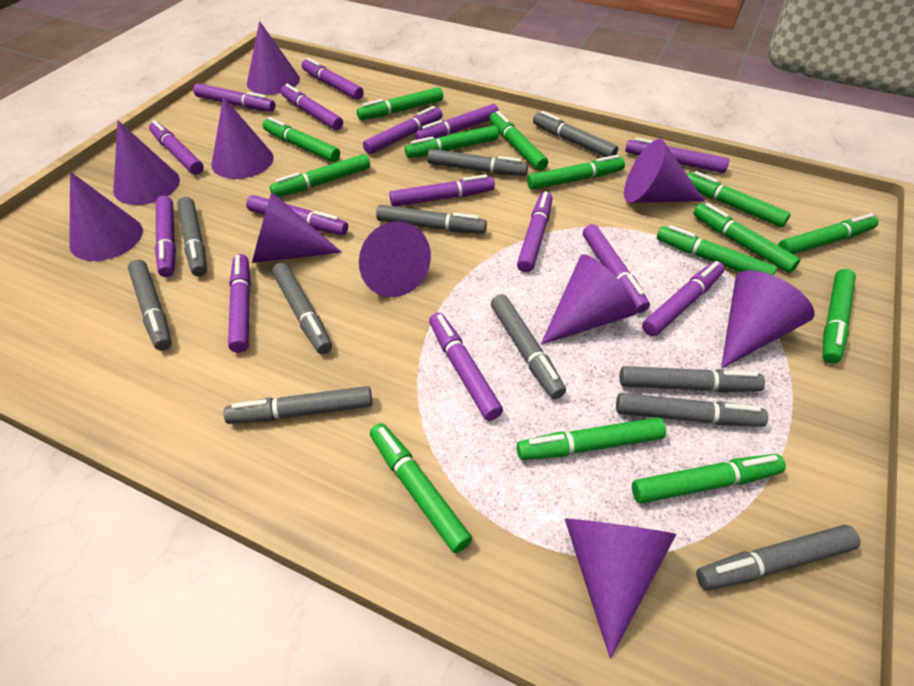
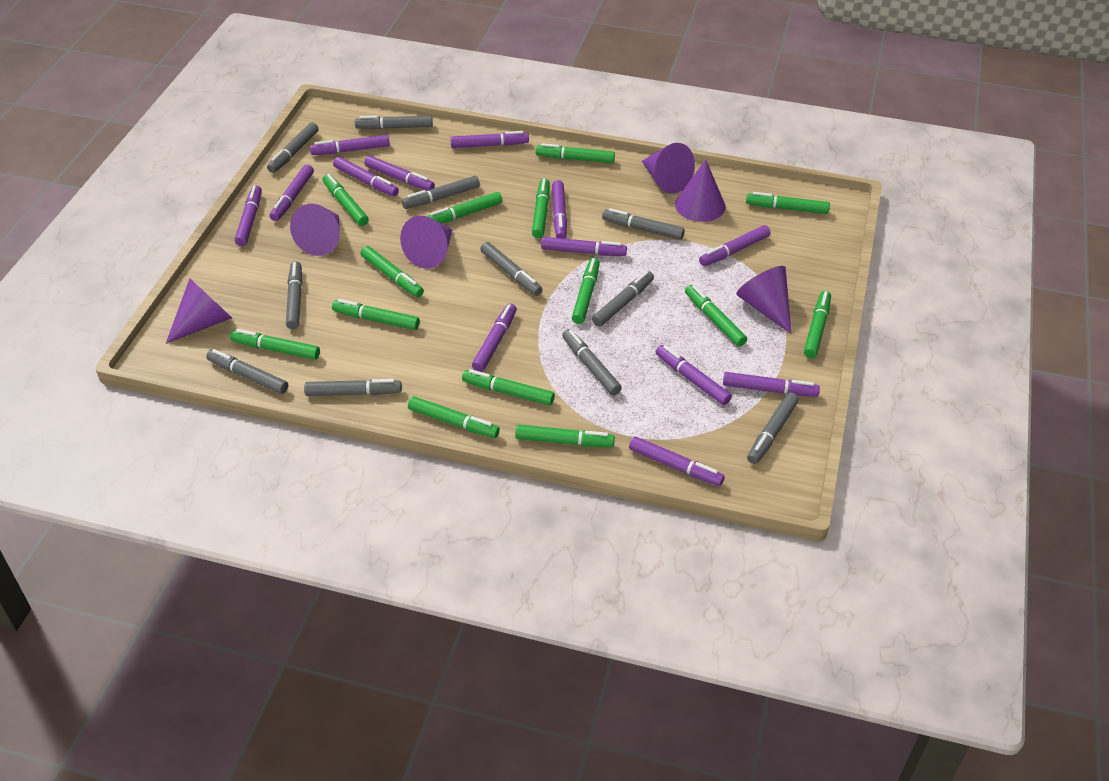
purple cone: 10 -> 6
purple marker: 15 -> 13

